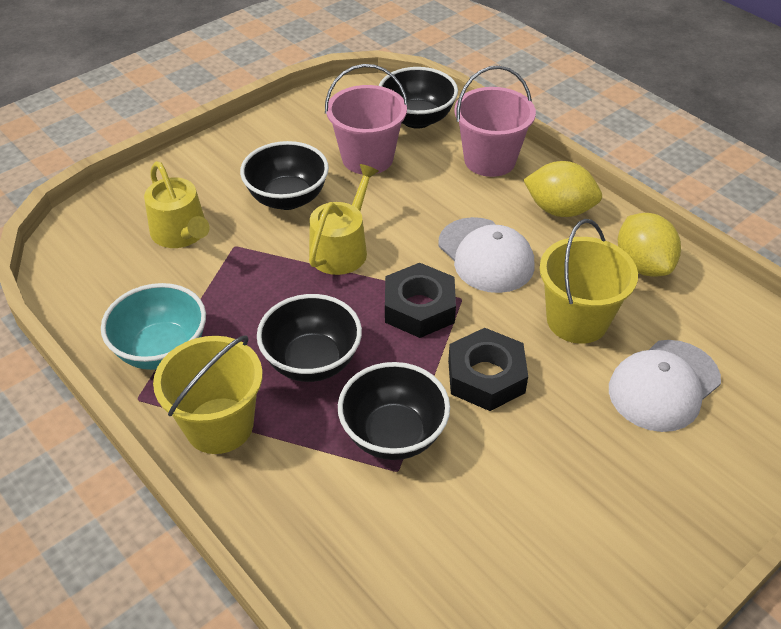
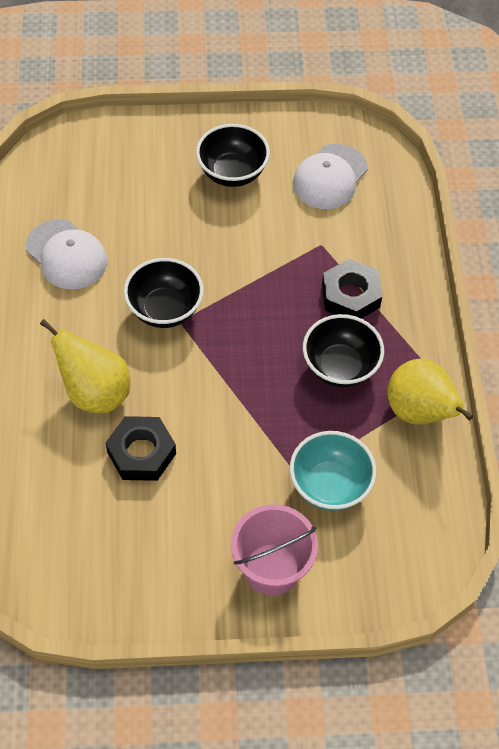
black bowl: 4 -> 3
pink bucket: 2 -> 1
yellow bucket: 2 -> 0
yellow lemon: 2 -> 0
yellow pear: 0 -> 2
yellow watering can: 2 -> 0

